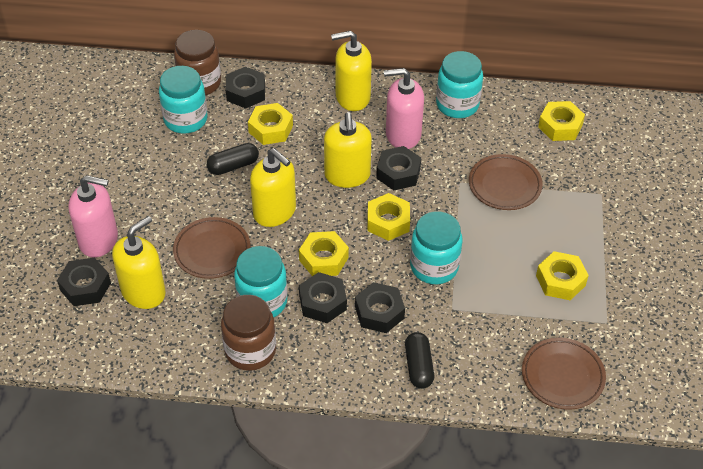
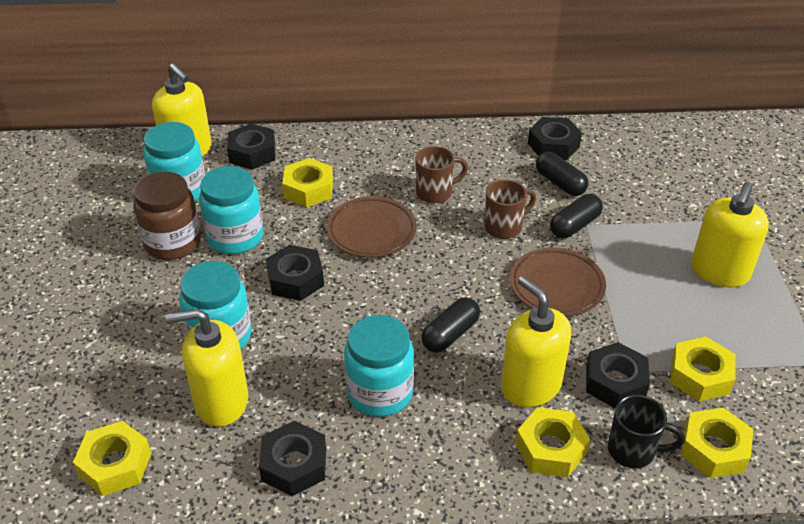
black capsule: 2 -> 3
black mug: 0 -> 1
brown jar: 2 -> 1
brown mug: 0 -> 2
brown plate: 3 -> 2
pink soap dispenser: 2 -> 0

